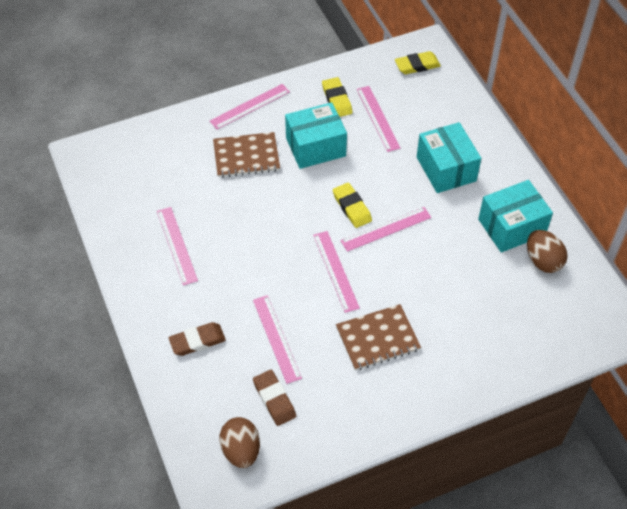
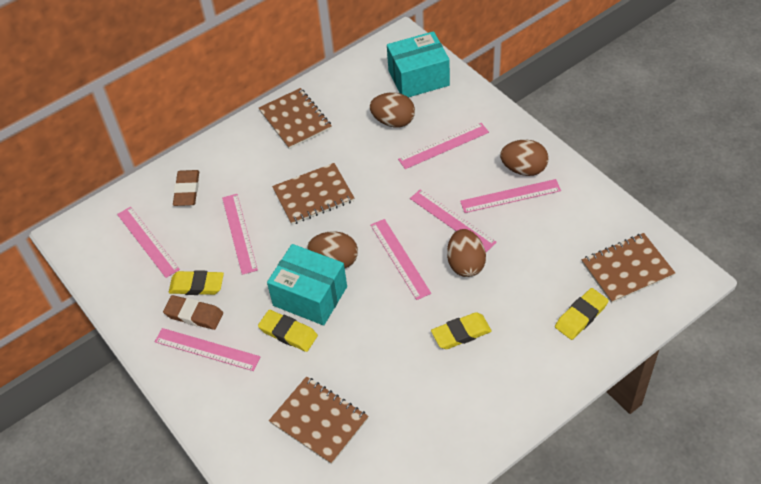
brown egg: 2 -> 4
brown notebook: 2 -> 4
pink ruler: 6 -> 7
turquoise box: 3 -> 2
yellow eraser: 3 -> 4

